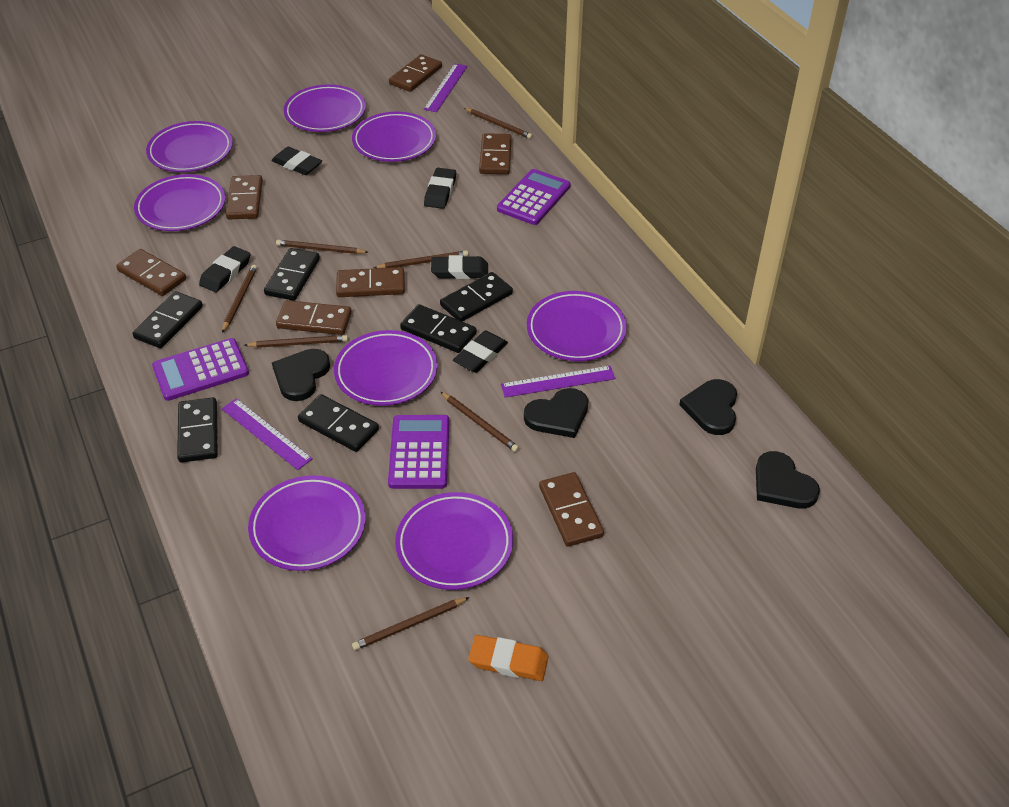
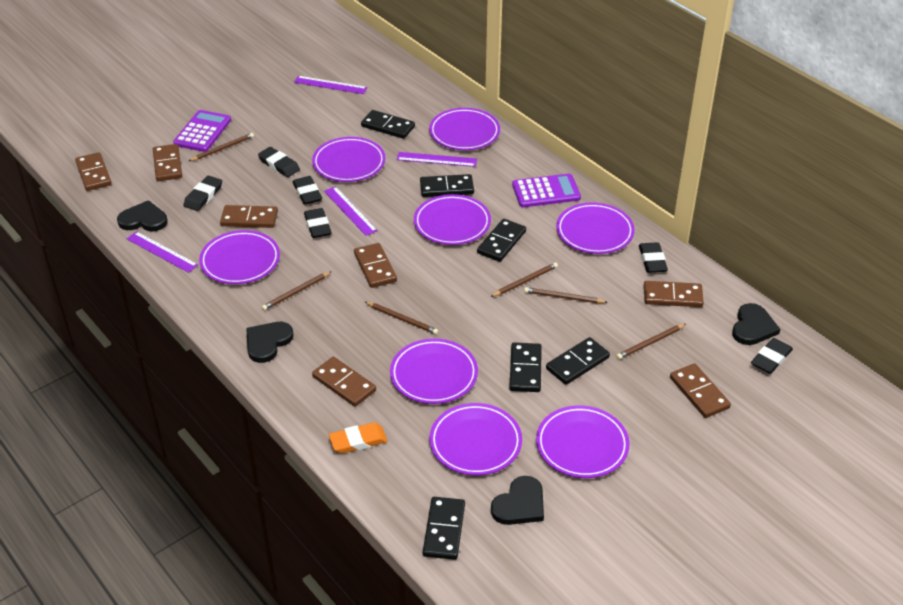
black eraser: 5 -> 6
brown pencil: 7 -> 6
purple calculator: 3 -> 2
purple ruler: 3 -> 4

